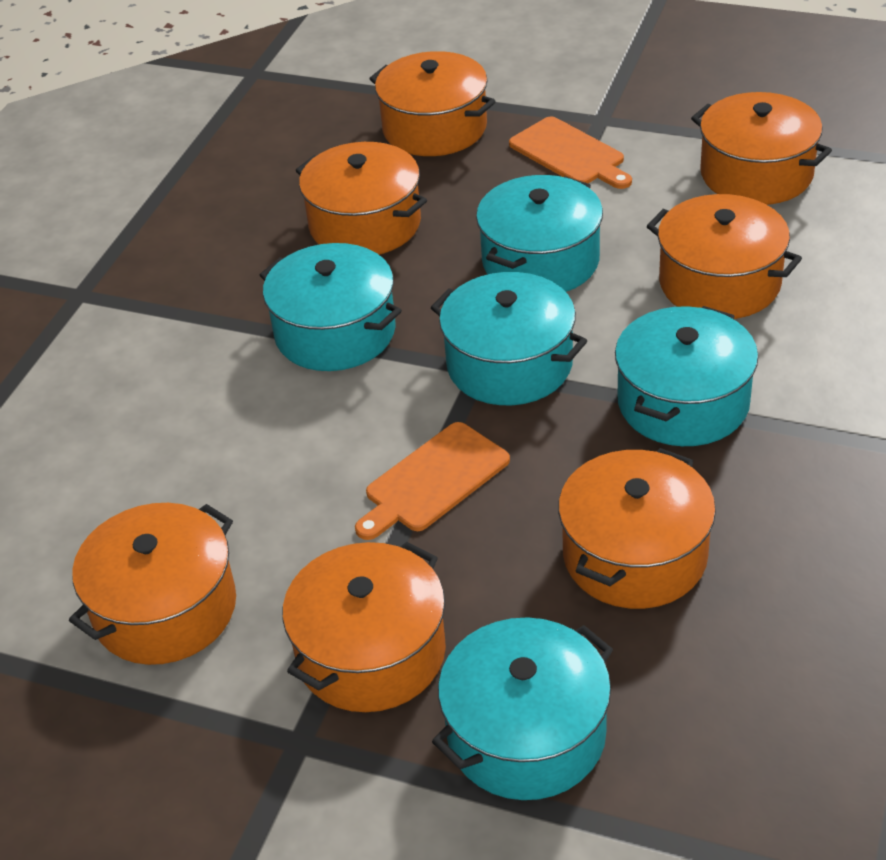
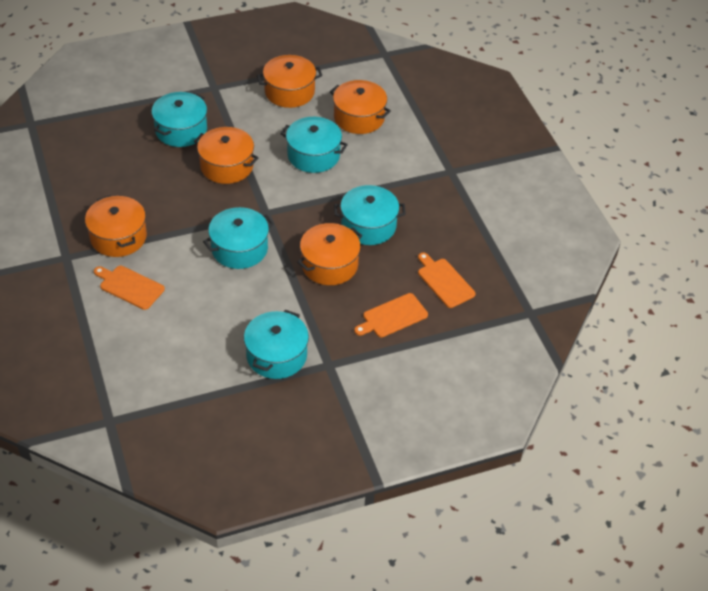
orange cutting board: 2 -> 3
orange pot: 7 -> 5

